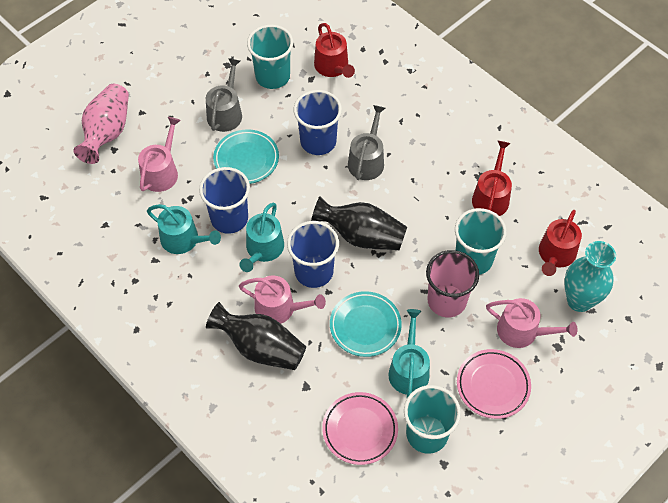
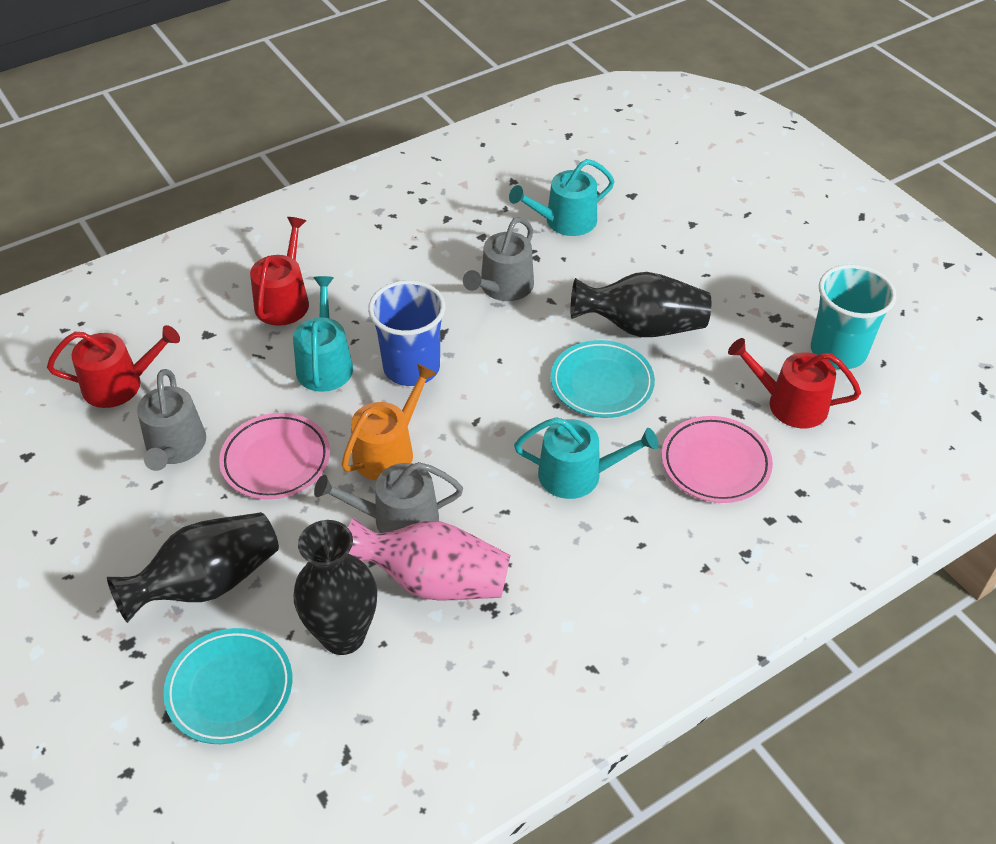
black vase: 2 -> 3
blue cup: 3 -> 1
grey watering can: 2 -> 3
orange watering can: 0 -> 1
pink cup: 1 -> 0
pink watering can: 3 -> 0
turquoise cup: 3 -> 1
turquoise vase: 1 -> 0

